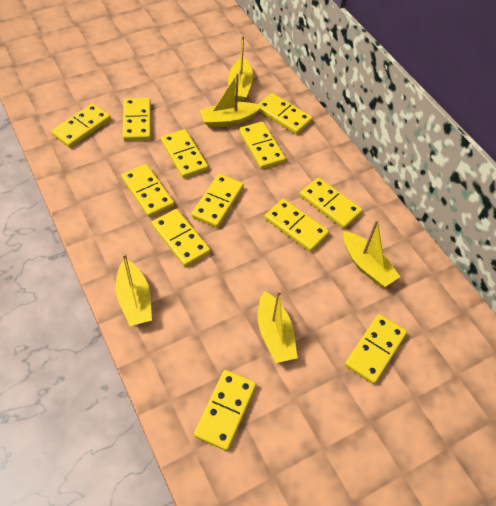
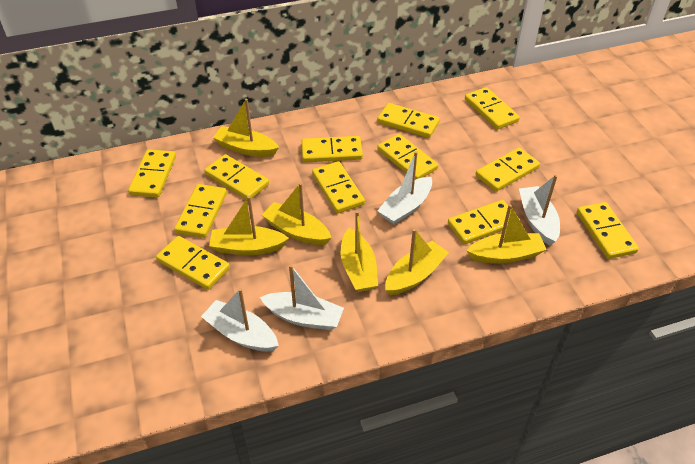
white boat: 0 -> 4
yellow boat: 5 -> 6

